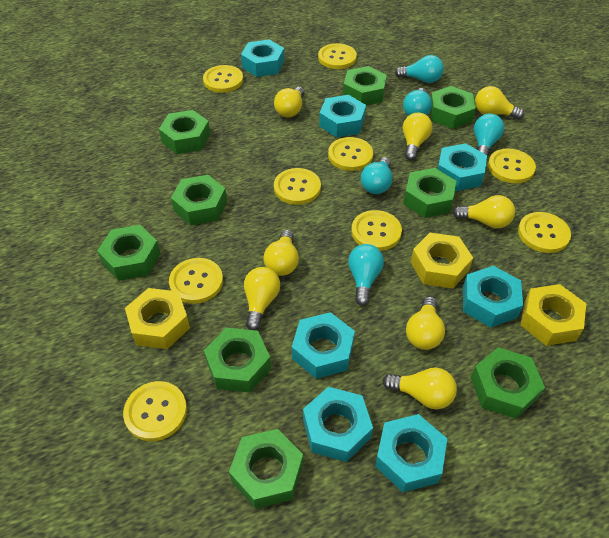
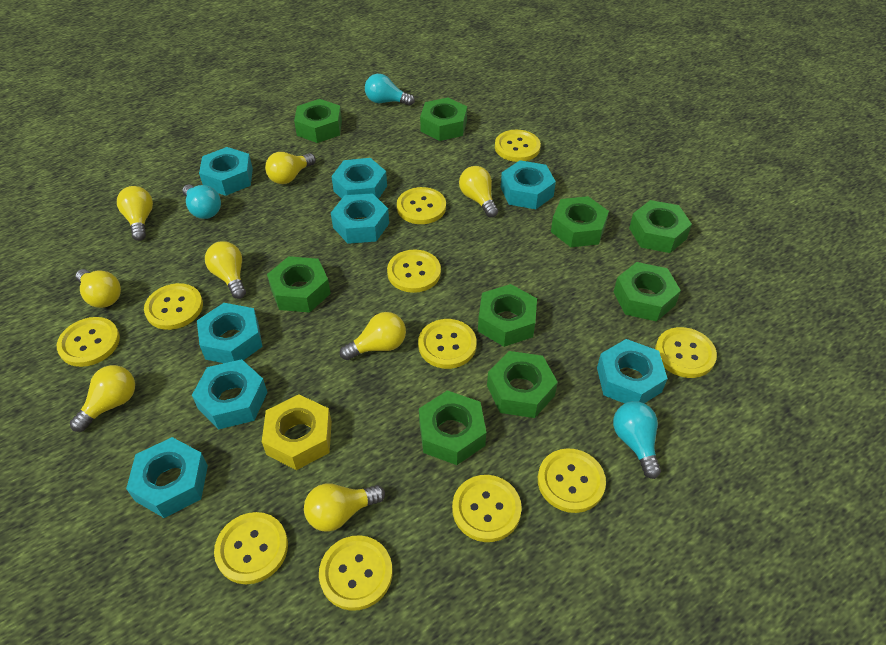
turquoise light bulb: 5 -> 3
turquoise nut: 7 -> 8
yellow button: 9 -> 11
yellow nut: 3 -> 1

